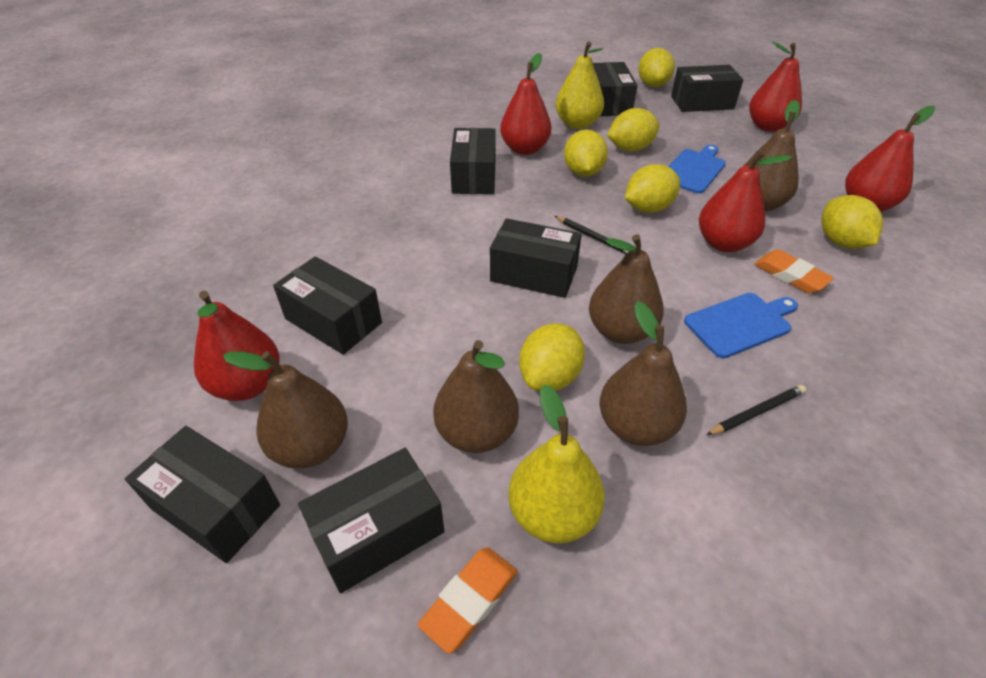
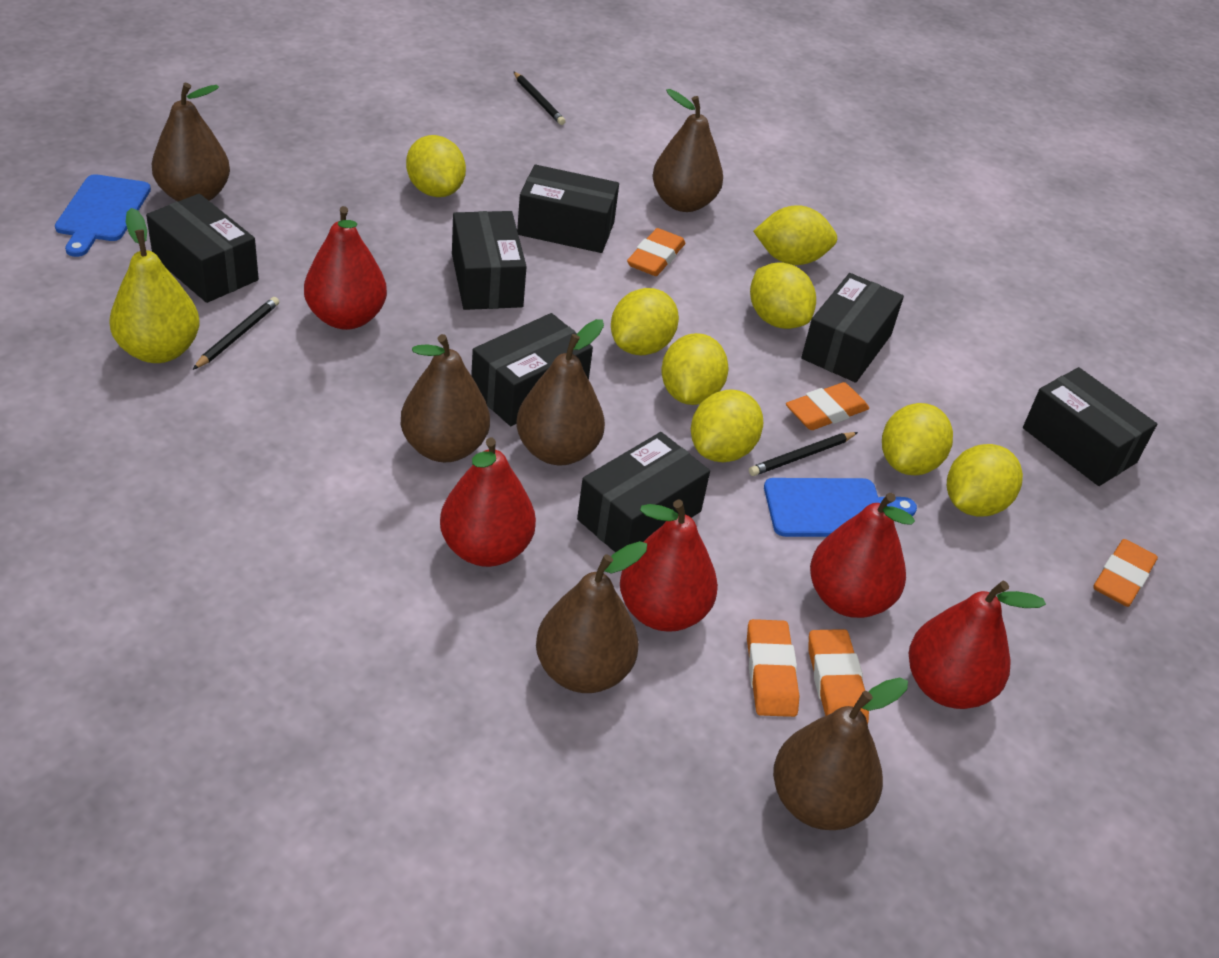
black pencil: 2 -> 3
brown pear: 5 -> 6
orange eraser: 2 -> 5
yellow lemon: 6 -> 8
yellow pear: 2 -> 1

